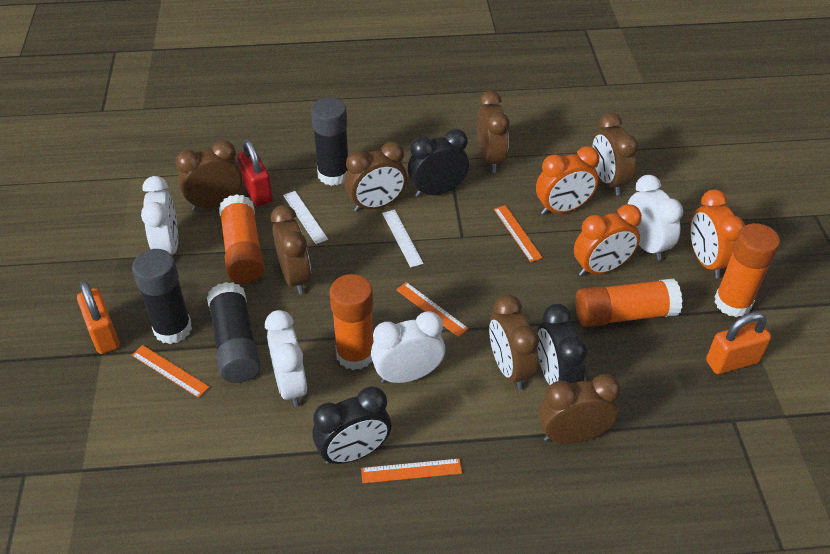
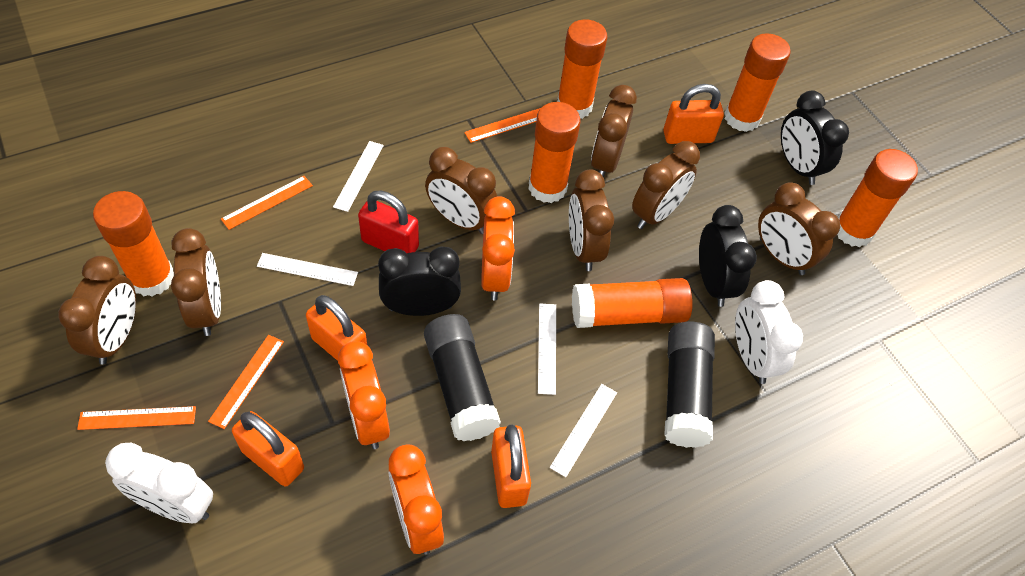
black glue stick: 3 -> 2
orange glue stick: 4 -> 6
orange padlock: 2 -> 4
white clock: 4 -> 2
white ruler: 2 -> 4

